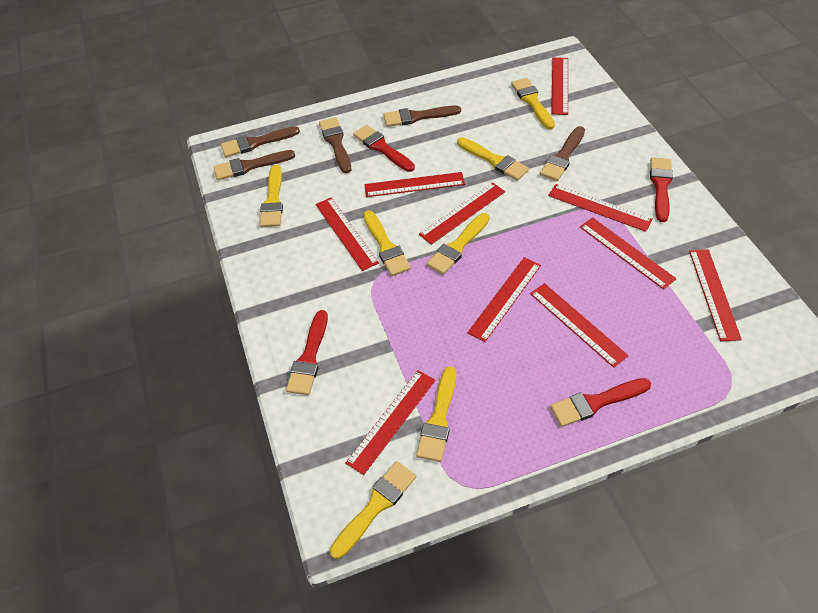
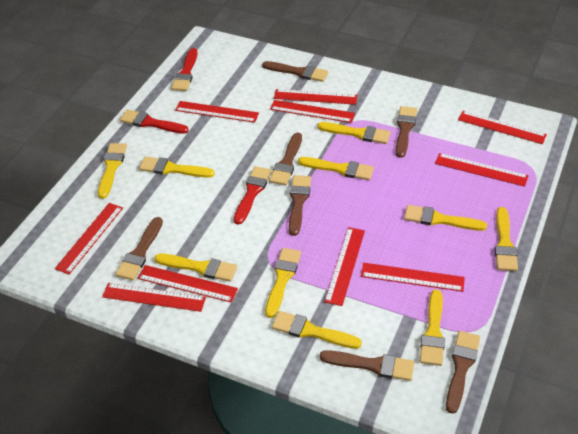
brown brush: 5 -> 7
red brush: 4 -> 3
yellow brush: 7 -> 10

